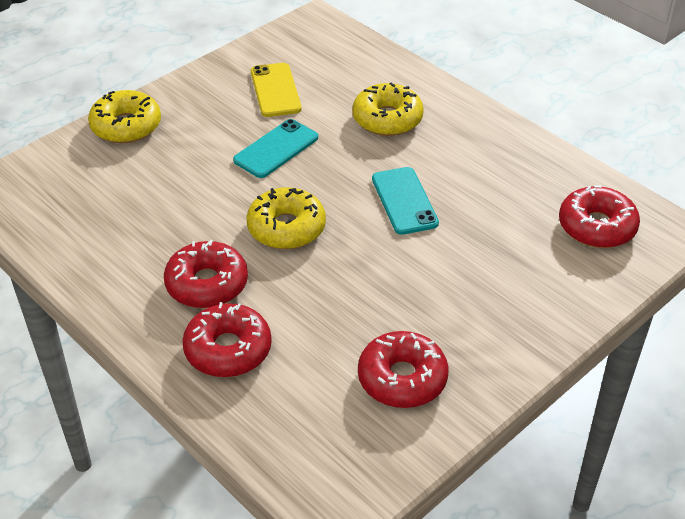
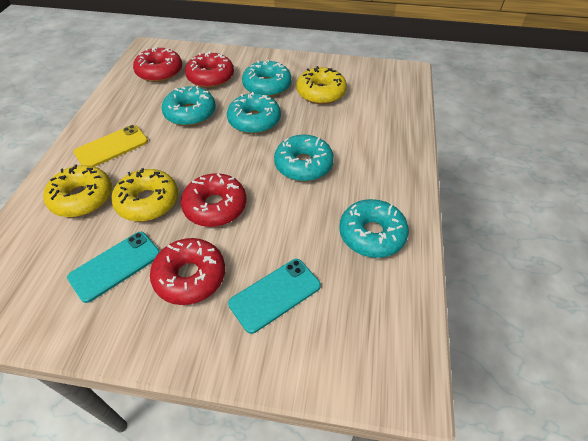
turquoise donut: 0 -> 5

